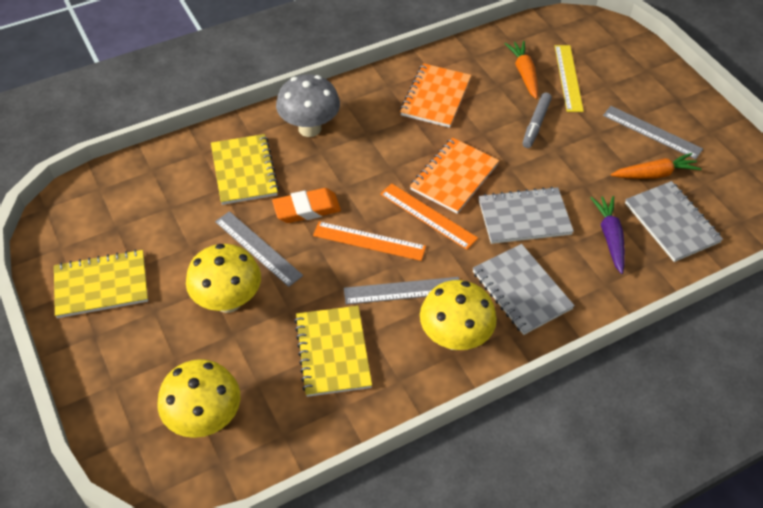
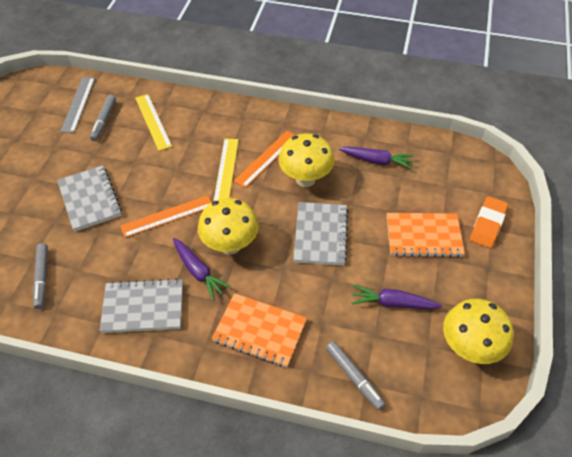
grey marker: 1 -> 3
grey mushroom: 1 -> 0
grey ruler: 3 -> 1
orange carrot: 2 -> 0
purple carrot: 1 -> 3
yellow notebook: 3 -> 0
yellow ruler: 1 -> 2

